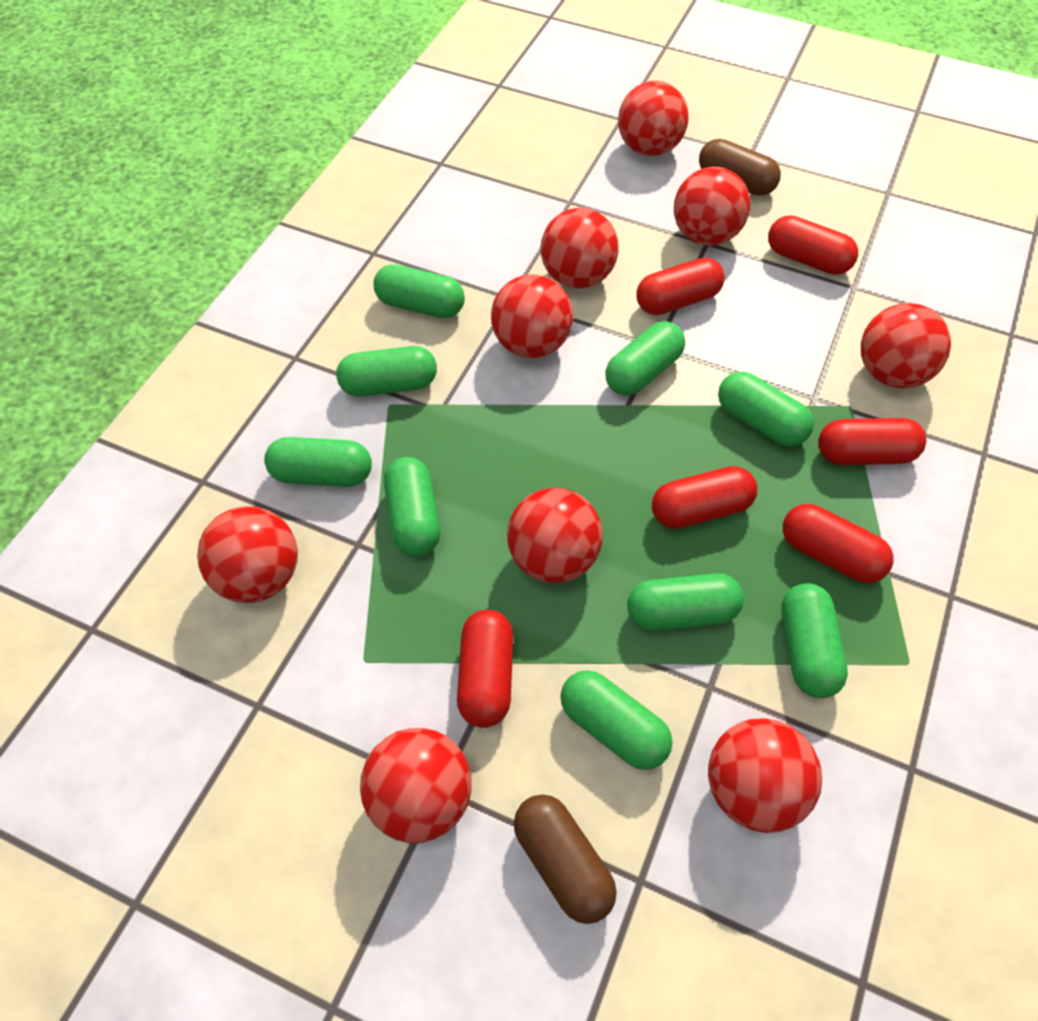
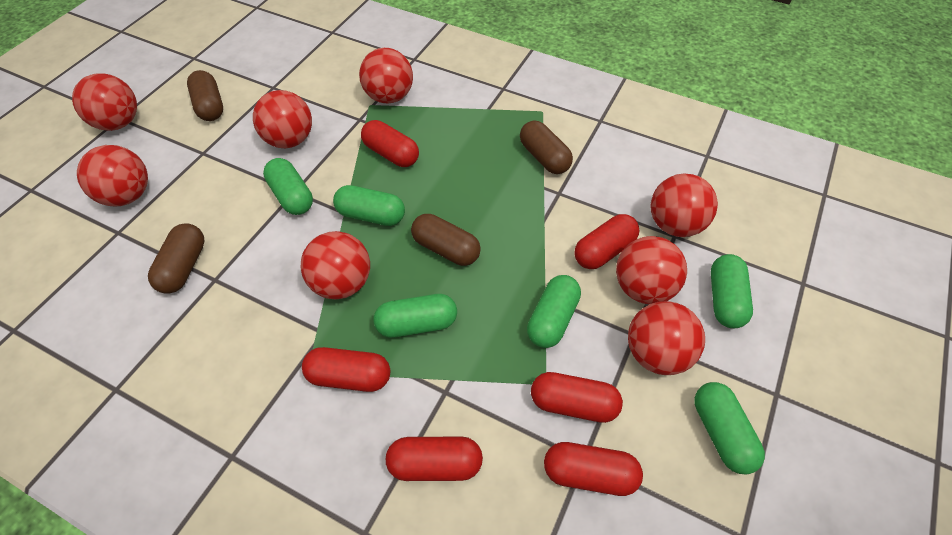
brown capsule: 2 -> 4
green capsule: 9 -> 6
red ball: 9 -> 8

